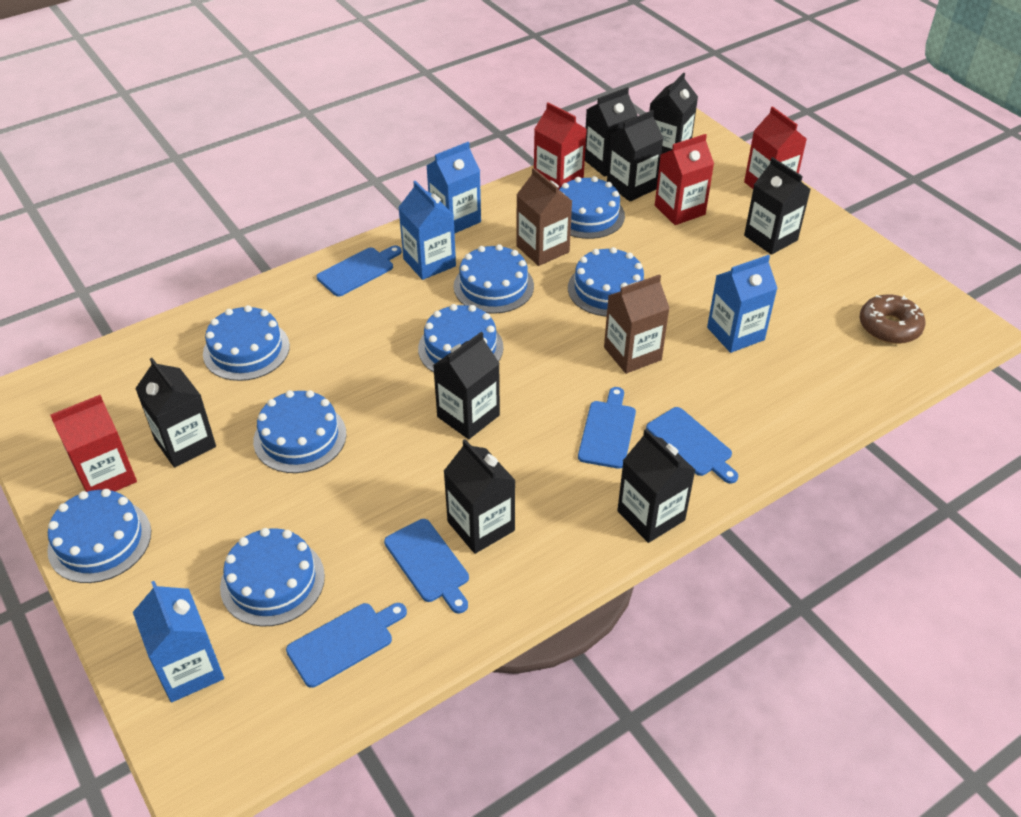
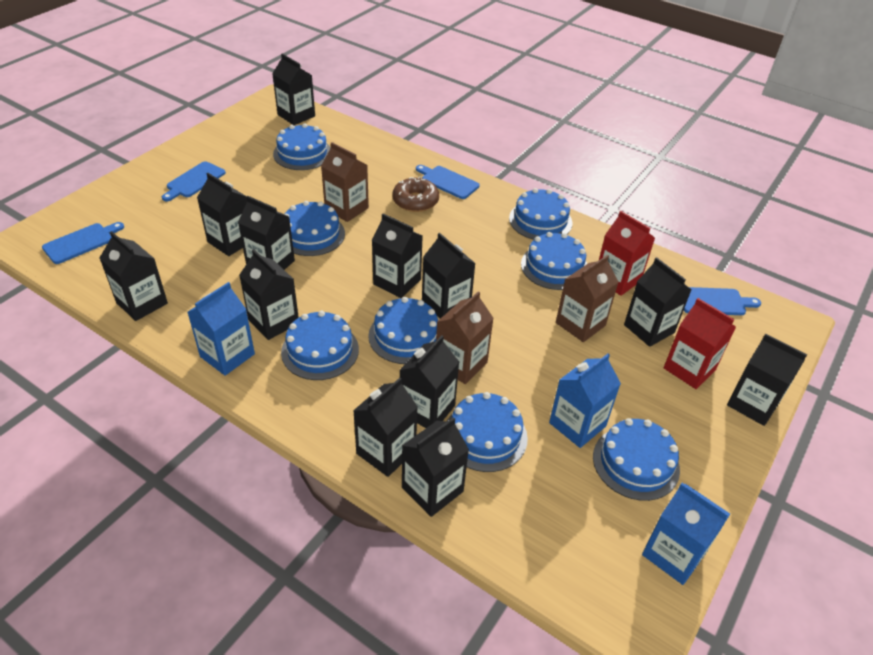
black carton: 8 -> 12
blue carton: 4 -> 3
blue cutting board: 5 -> 4
brown carton: 2 -> 3
red carton: 4 -> 2

